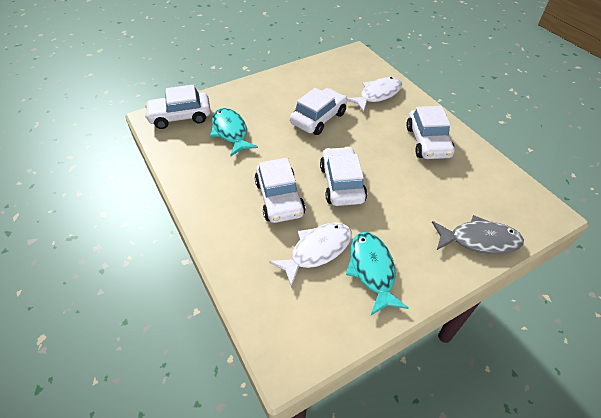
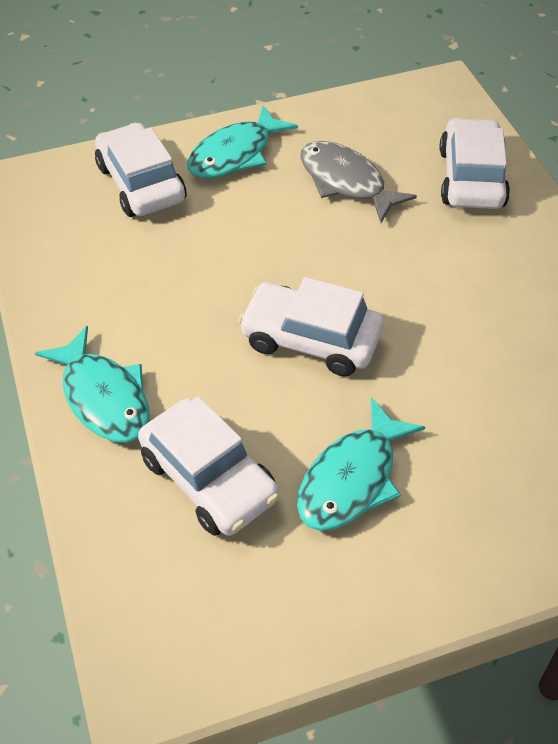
turquoise fish: 2 -> 3
white car: 5 -> 4
white fish: 2 -> 0

